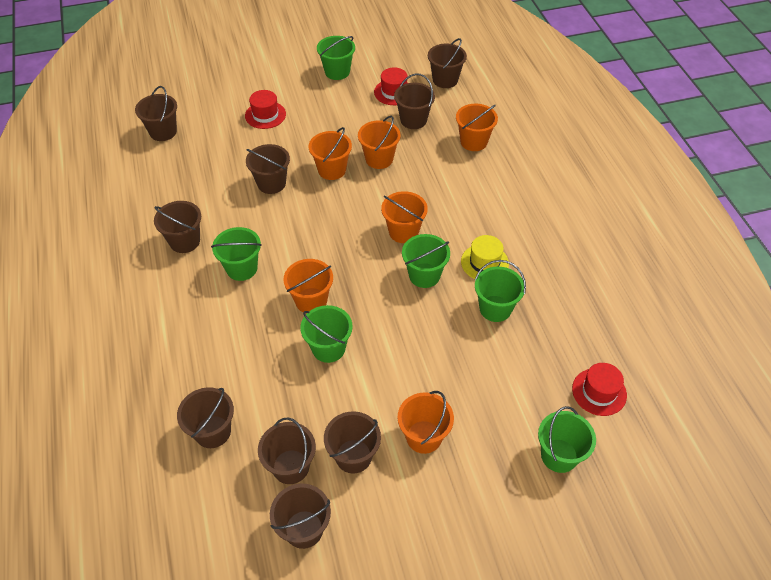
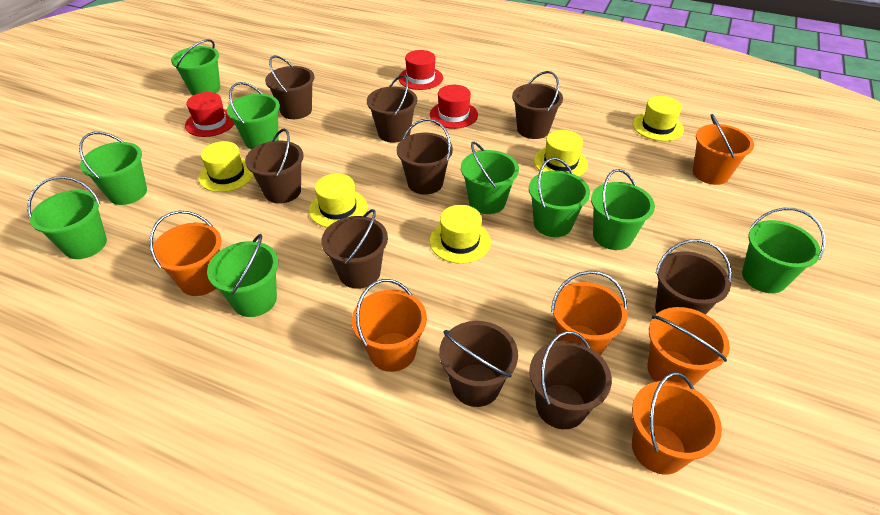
green bucket: 6 -> 9
yellow hat: 1 -> 5

